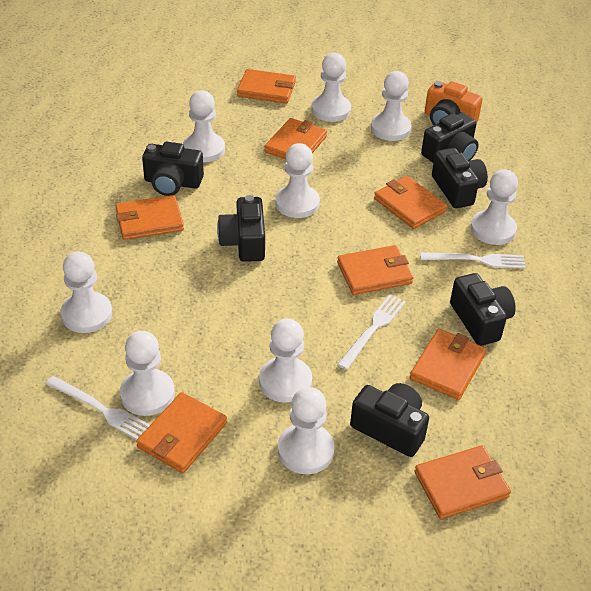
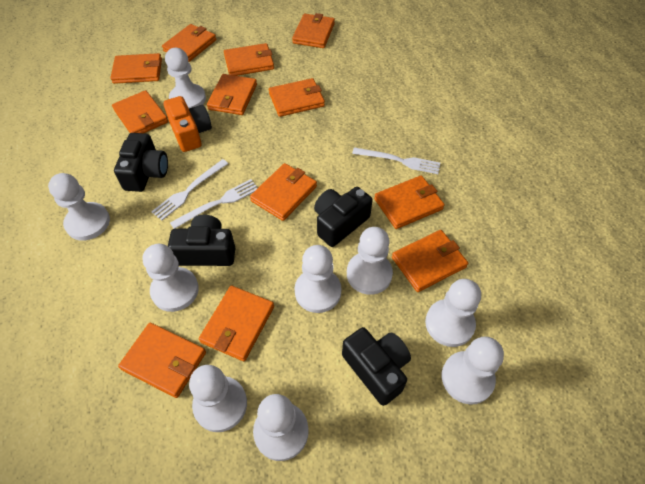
black camera: 6 -> 4
orange wallet: 8 -> 12

